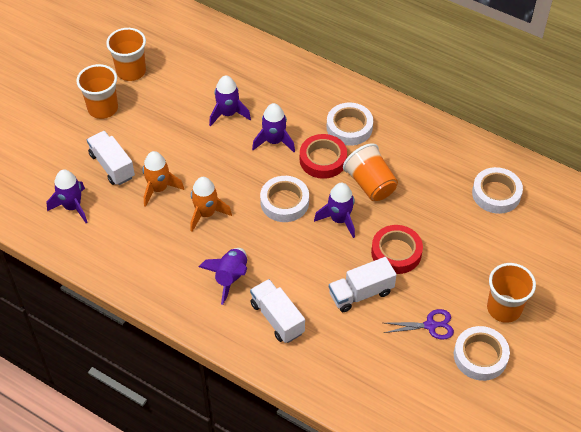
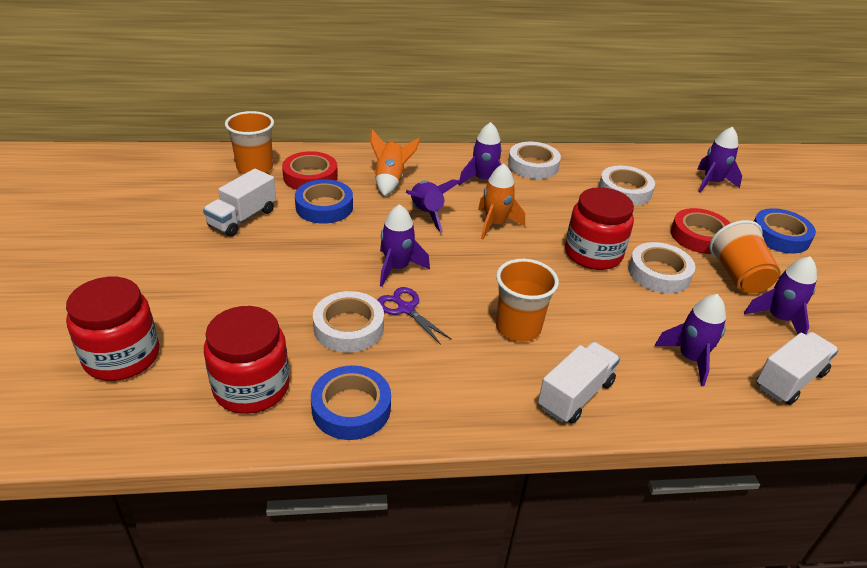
blue tape: 0 -> 3
orange cup: 4 -> 3
purple rocket: 5 -> 6
red jar: 0 -> 3

